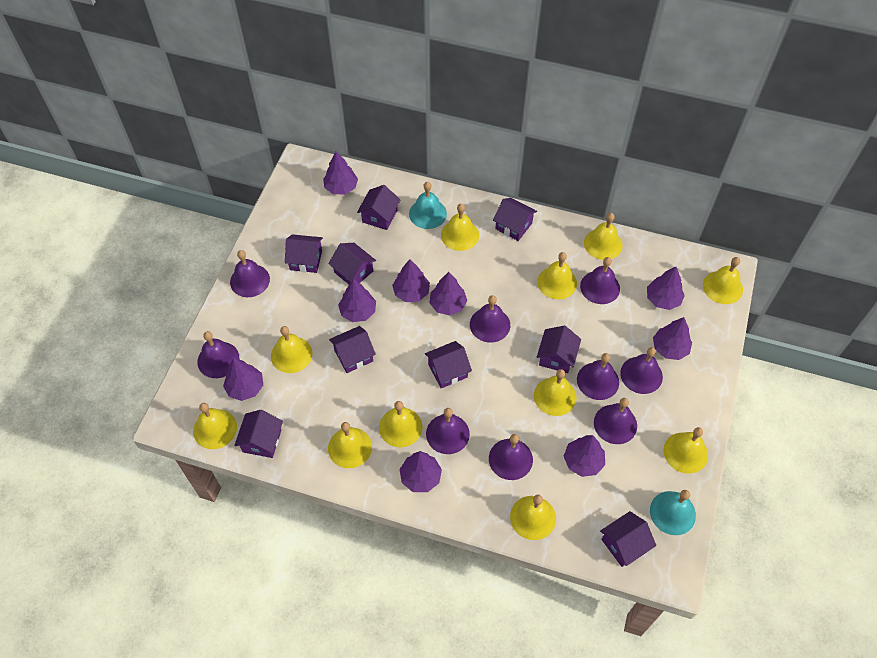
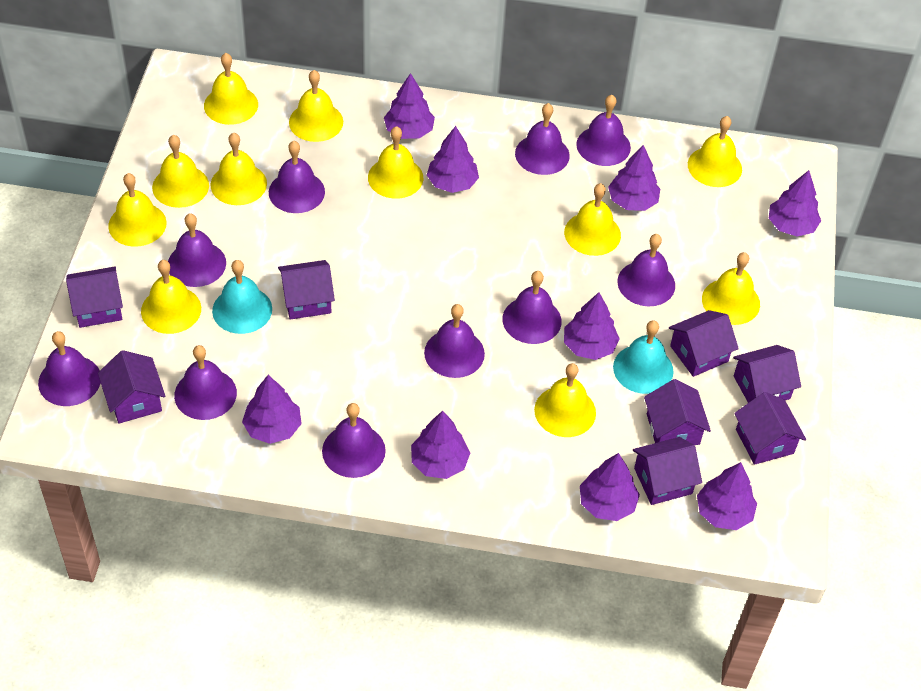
purple bell: 9 -> 10
purple house: 9 -> 8

